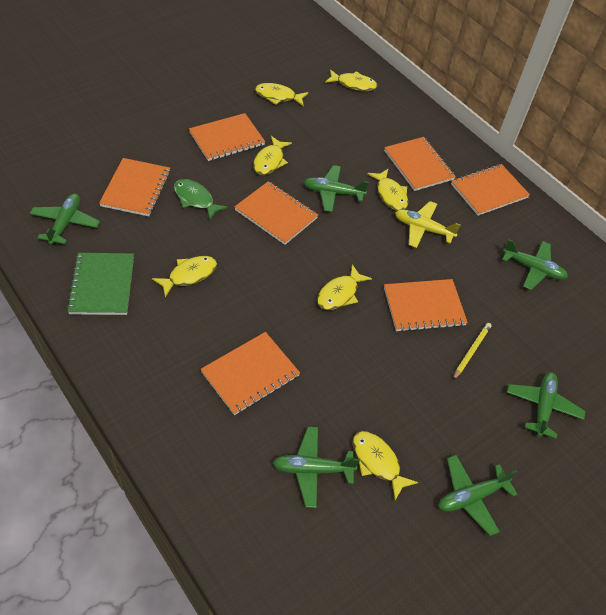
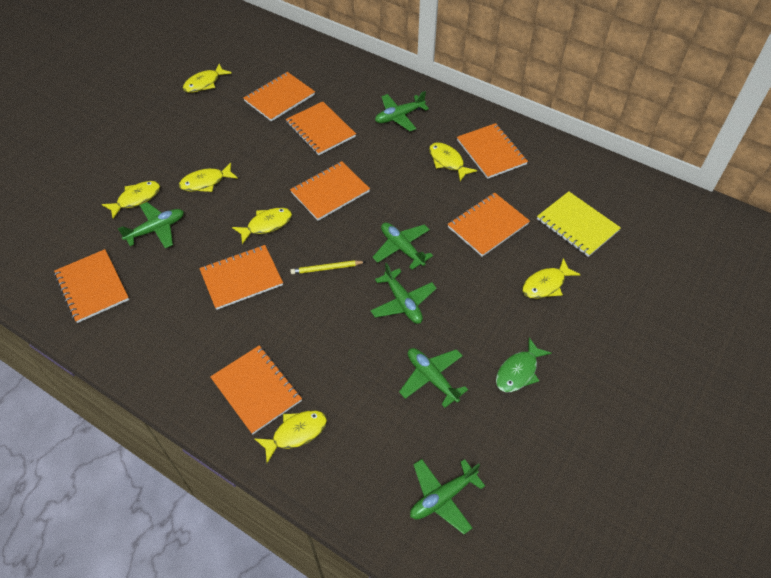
green notebook: 1 -> 0
orange notebook: 7 -> 8
yellow notebook: 0 -> 1
yellow plane: 1 -> 0

